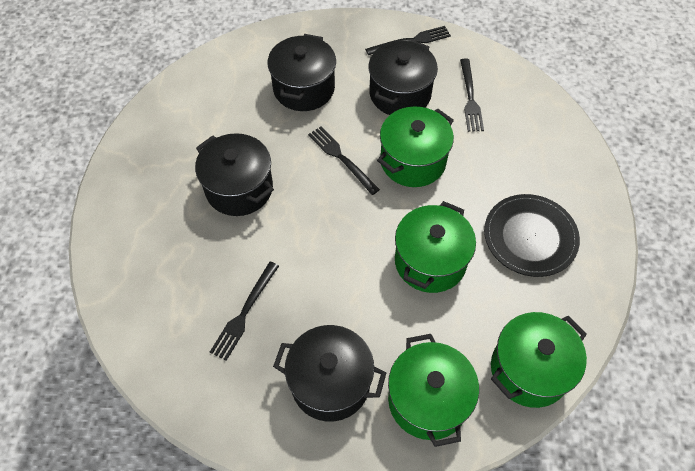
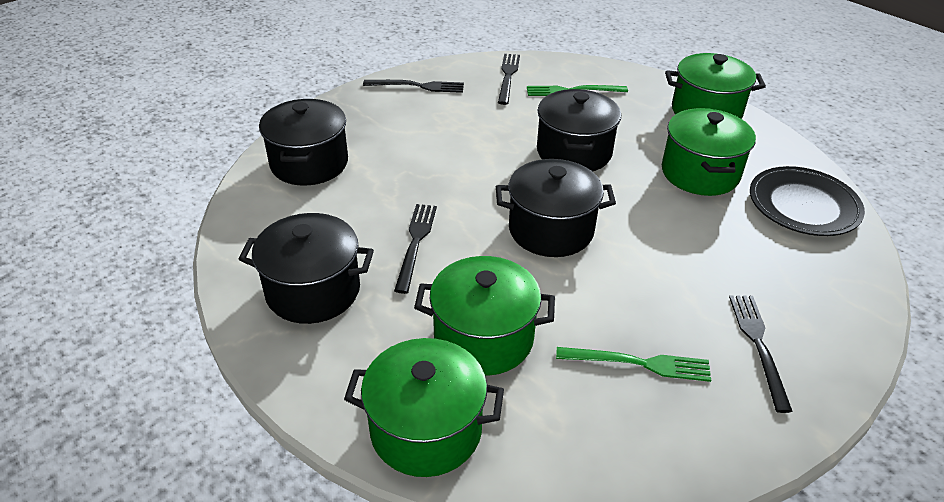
green fork: 0 -> 2

